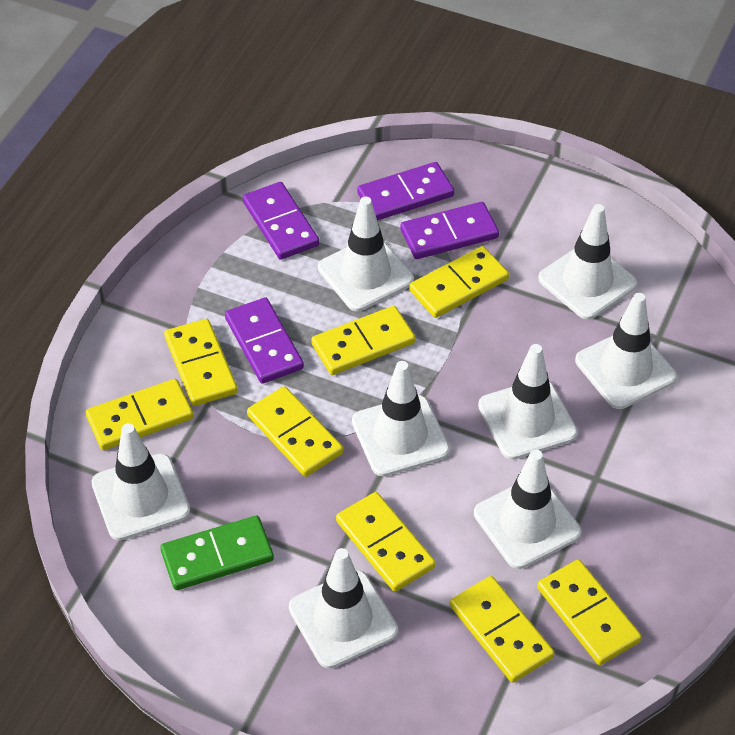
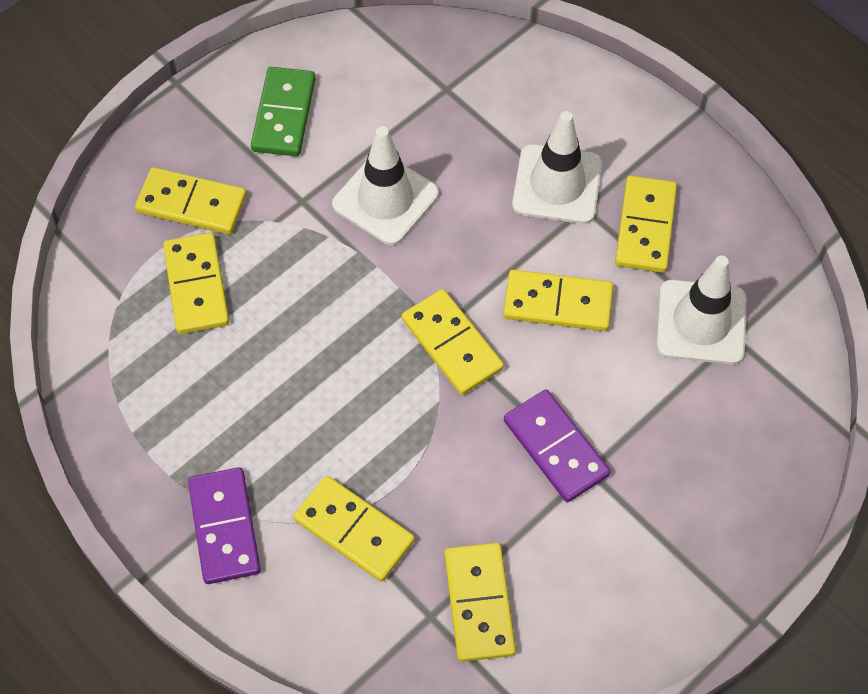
purple domino: 4 -> 2
white traffic cone: 8 -> 3
yellow domino: 8 -> 7

